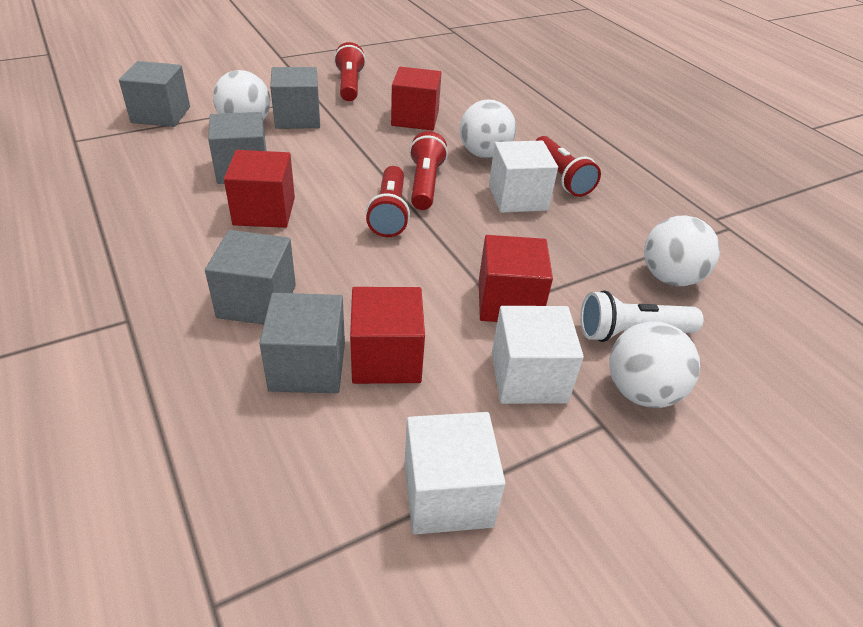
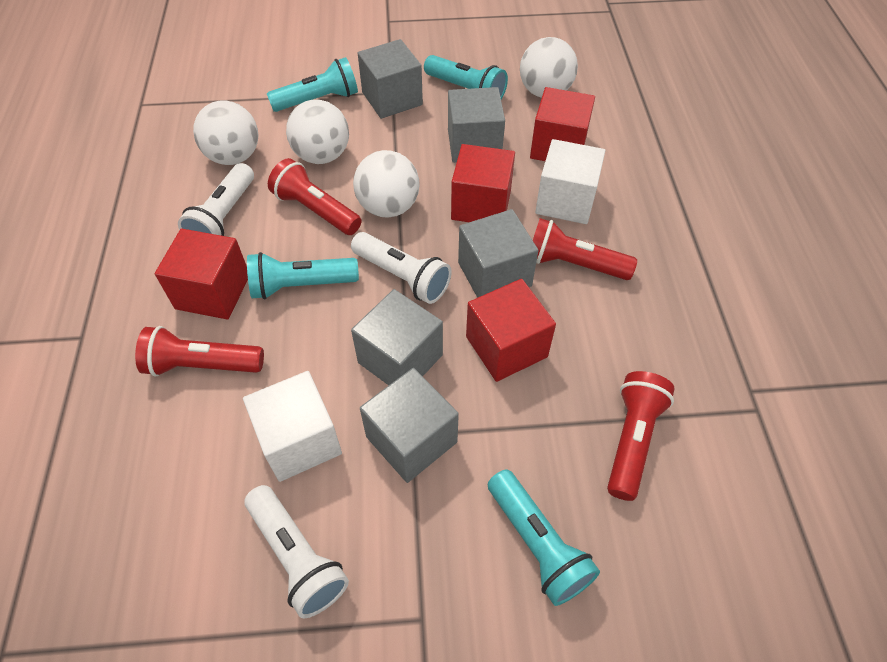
turquoise flashlight: 0 -> 4
white cube: 3 -> 2
white flashlight: 1 -> 3

